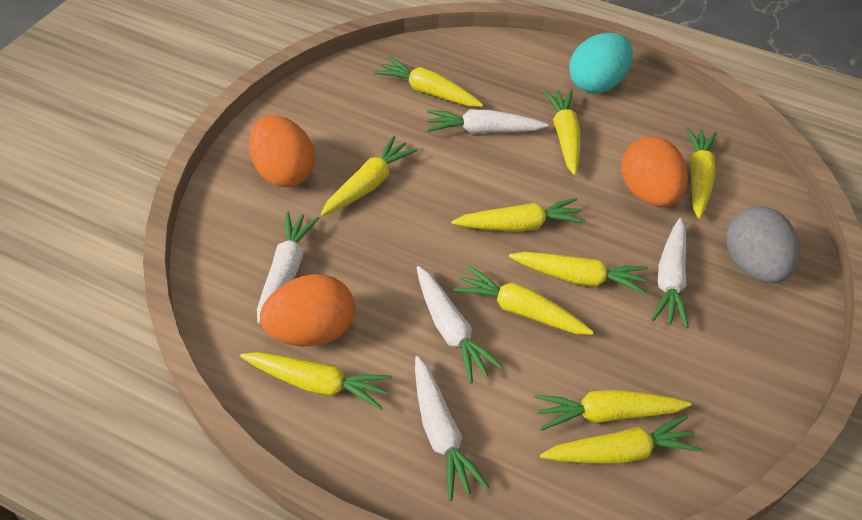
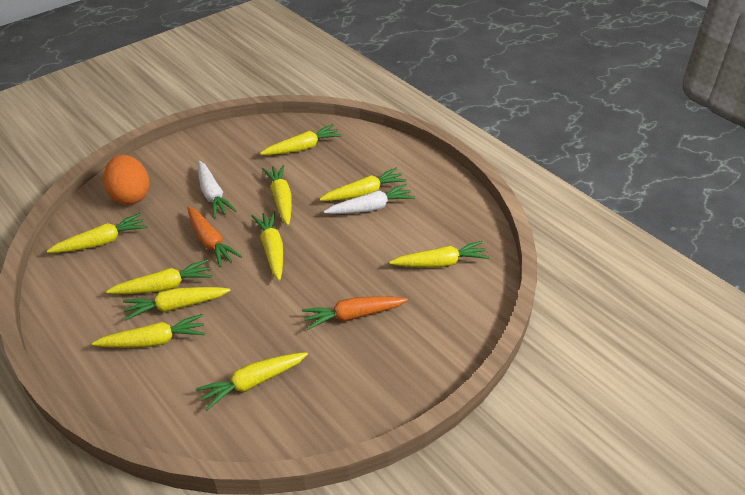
grey egg: 1 -> 0
orange carrot: 0 -> 2
orange egg: 3 -> 1
turquoise egg: 1 -> 0
white carrot: 5 -> 2

